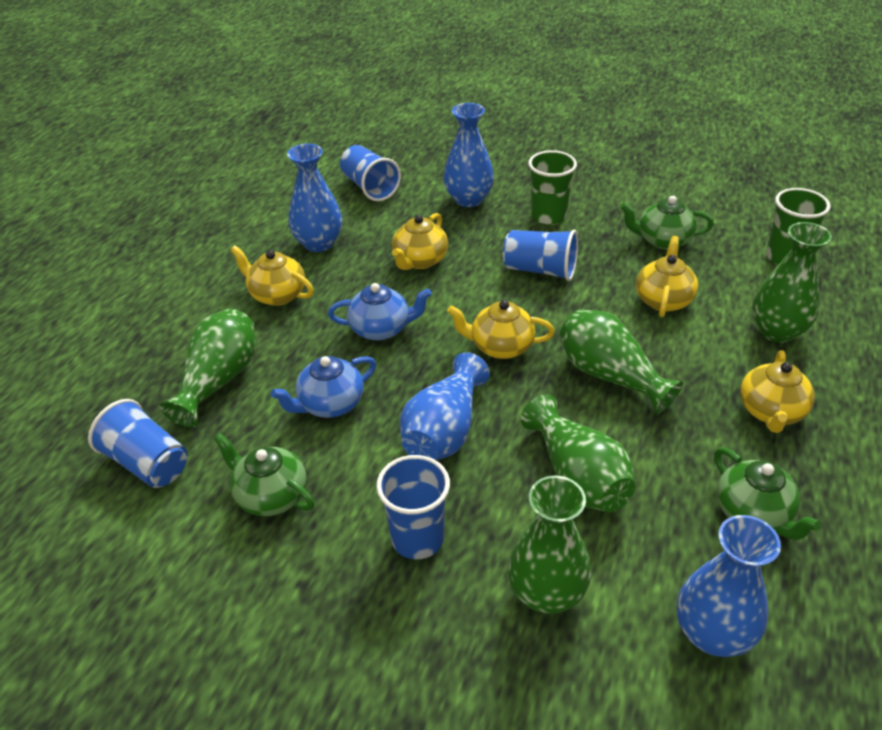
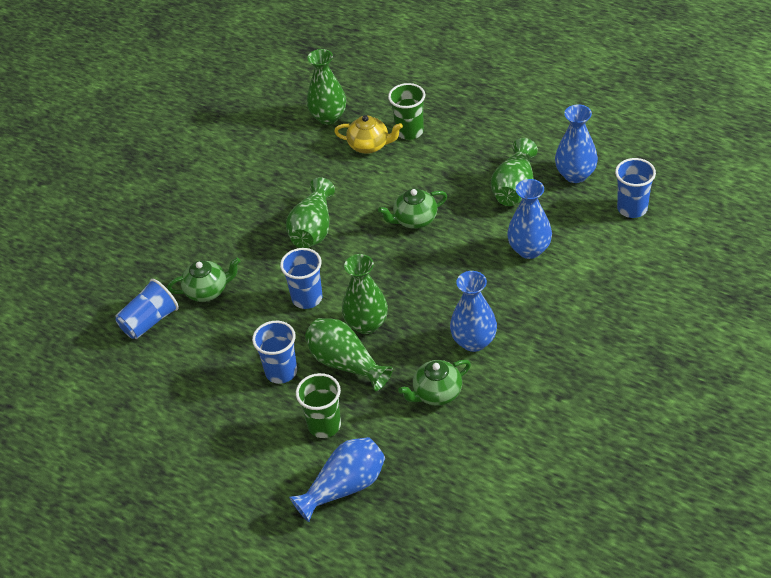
blue teapot: 2 -> 0
yellow teapot: 5 -> 1

